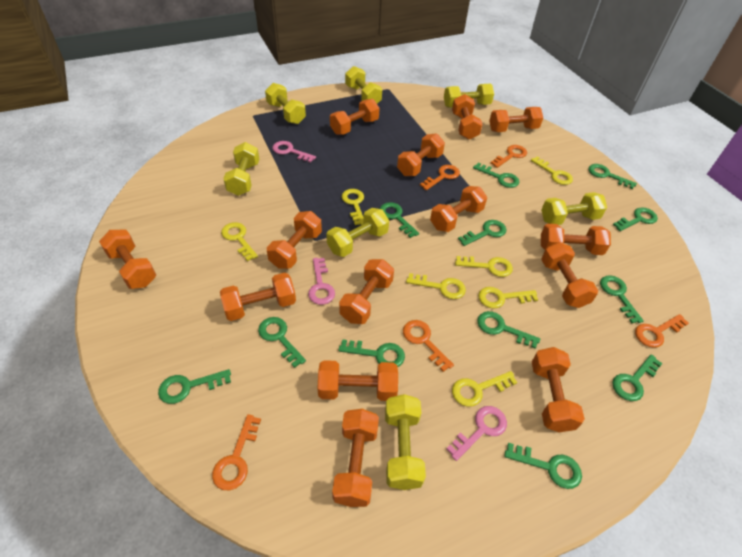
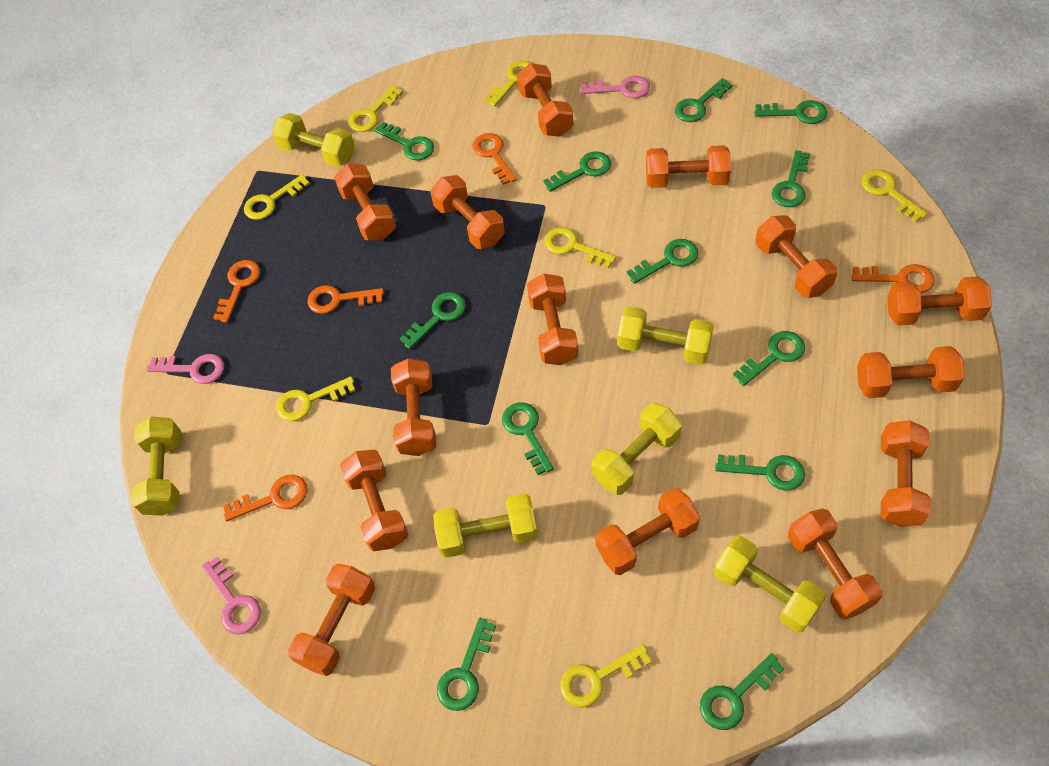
yellow dumbbell: 7 -> 6

